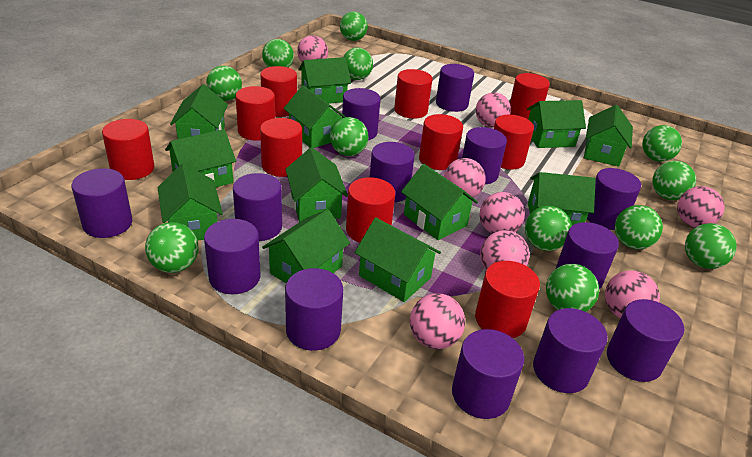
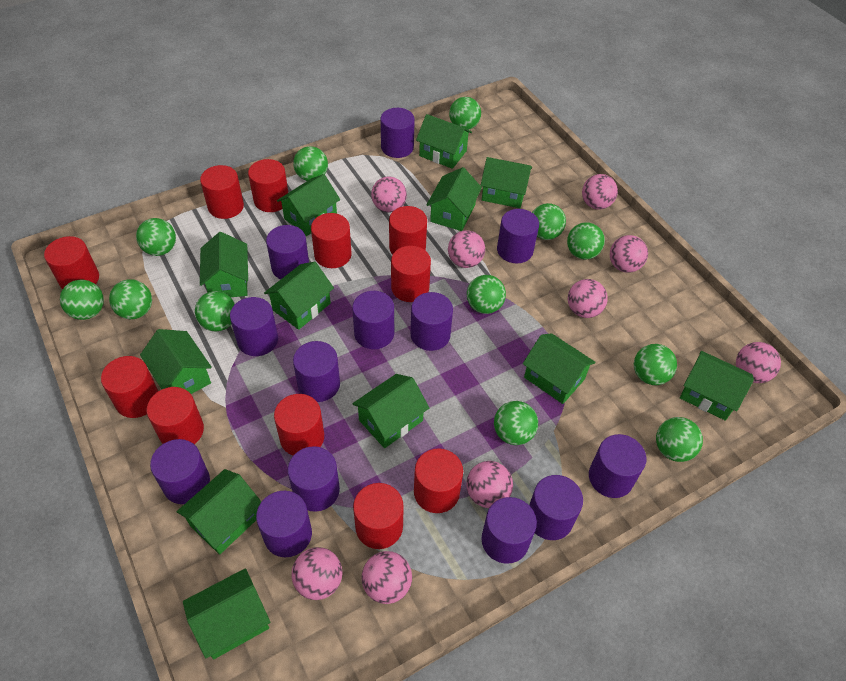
pink ball: 8 -> 9
red cylinder: 10 -> 11

